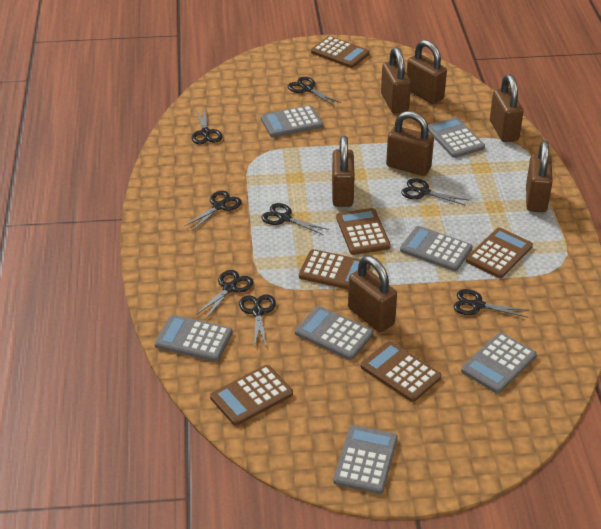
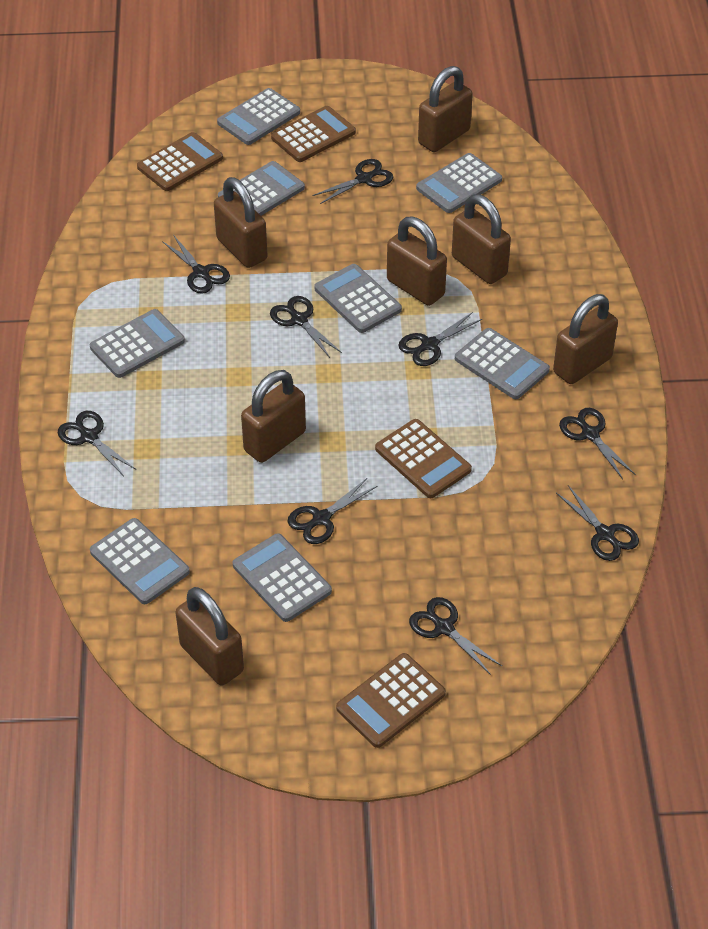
black scissors: 8 -> 9
brown calculator: 6 -> 4
grey calculator: 7 -> 8

